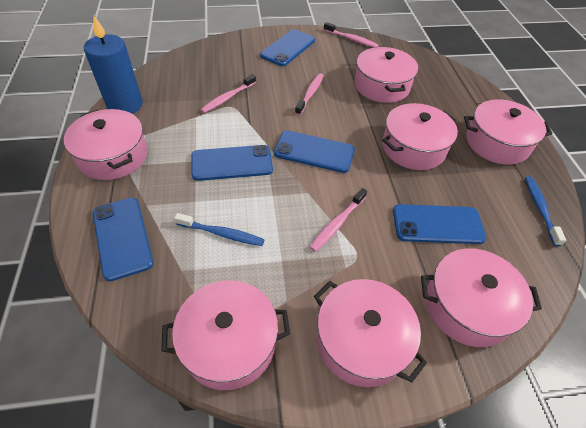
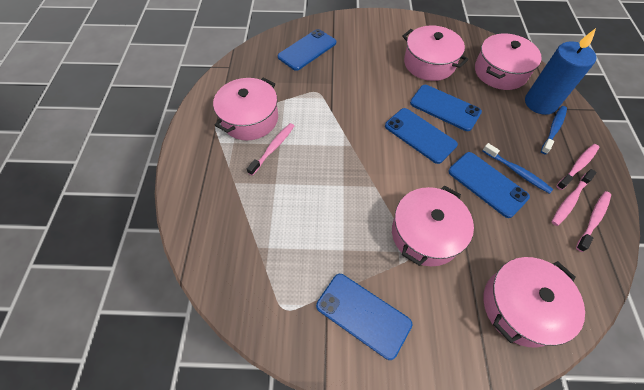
pink pot: 7 -> 5

